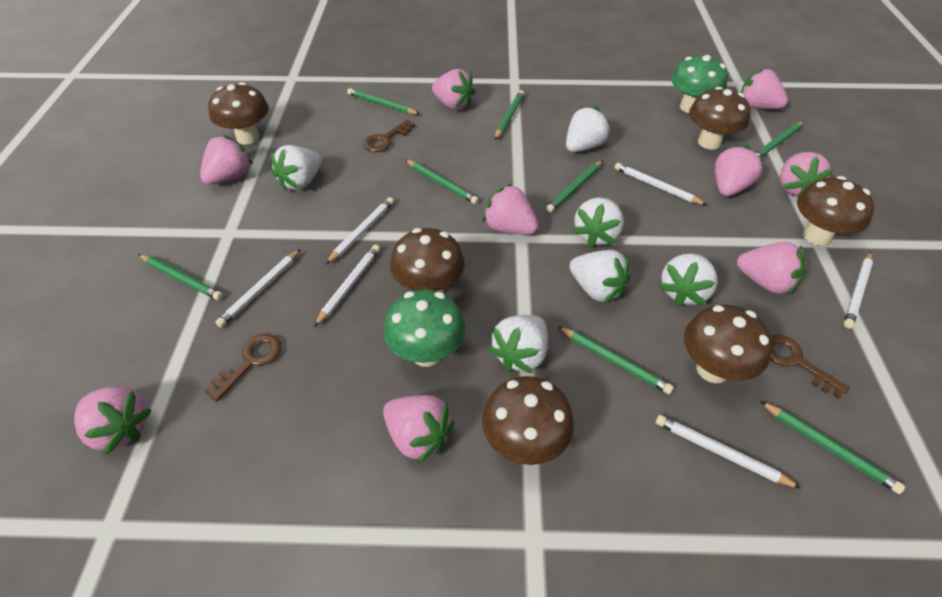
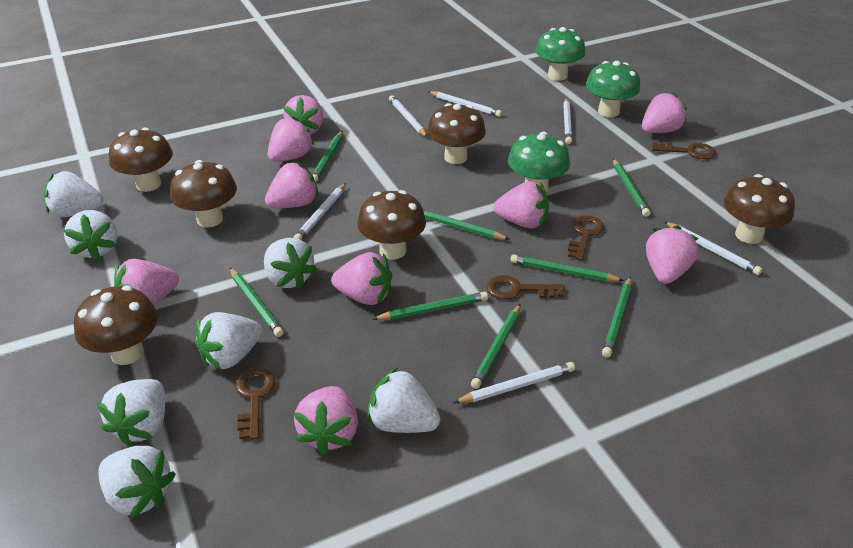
brown key: 3 -> 4
green mushroom: 2 -> 3
white strawberry: 6 -> 7

